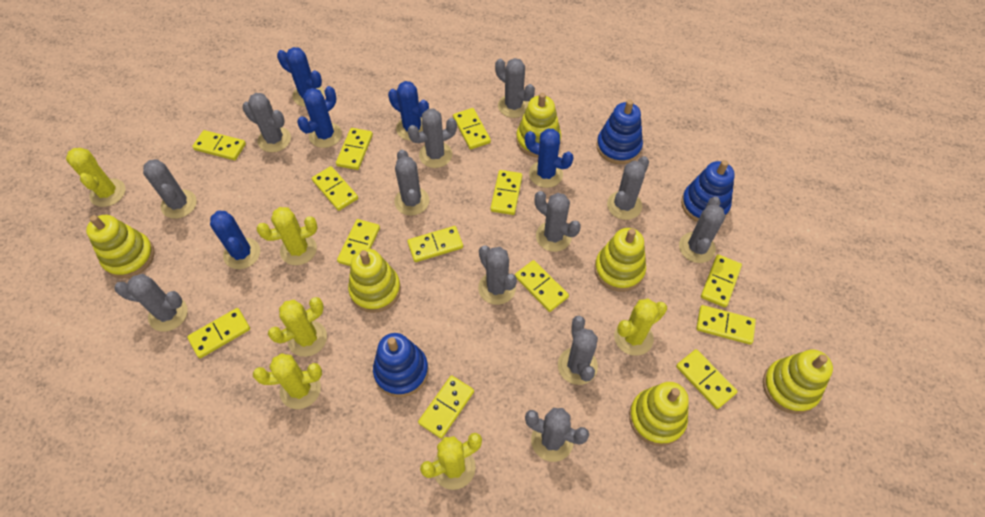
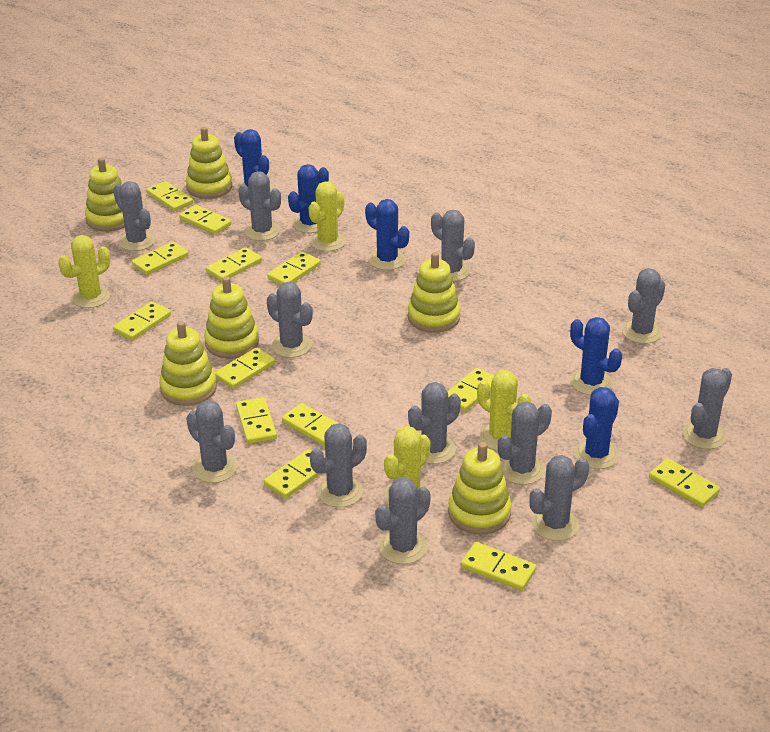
blue stacking toy: 3 -> 0
yellow cactus: 6 -> 4

